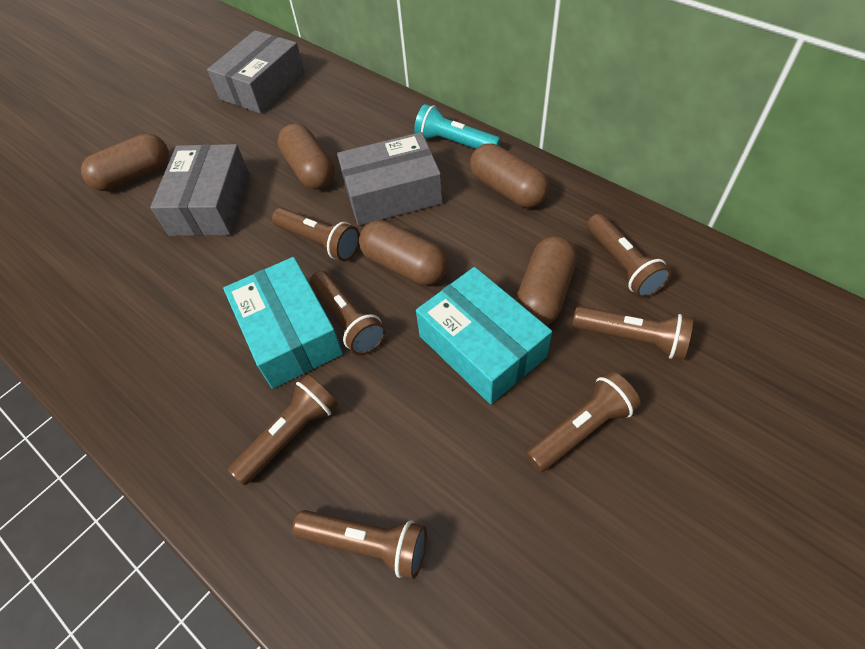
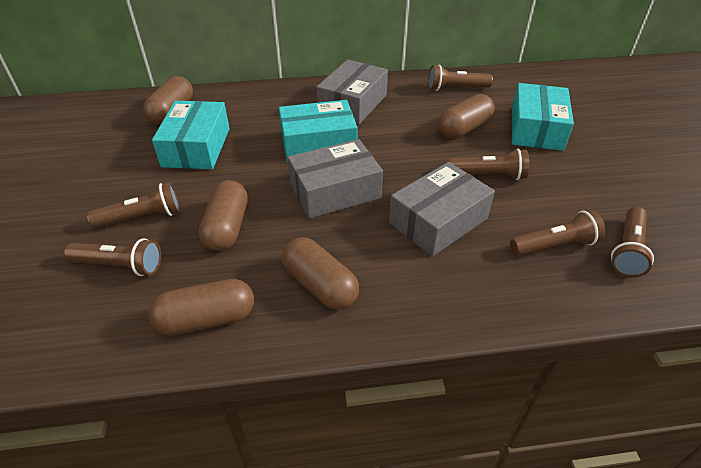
brown flashlight: 7 -> 6
turquoise box: 2 -> 3
turquoise flashlight: 1 -> 0

